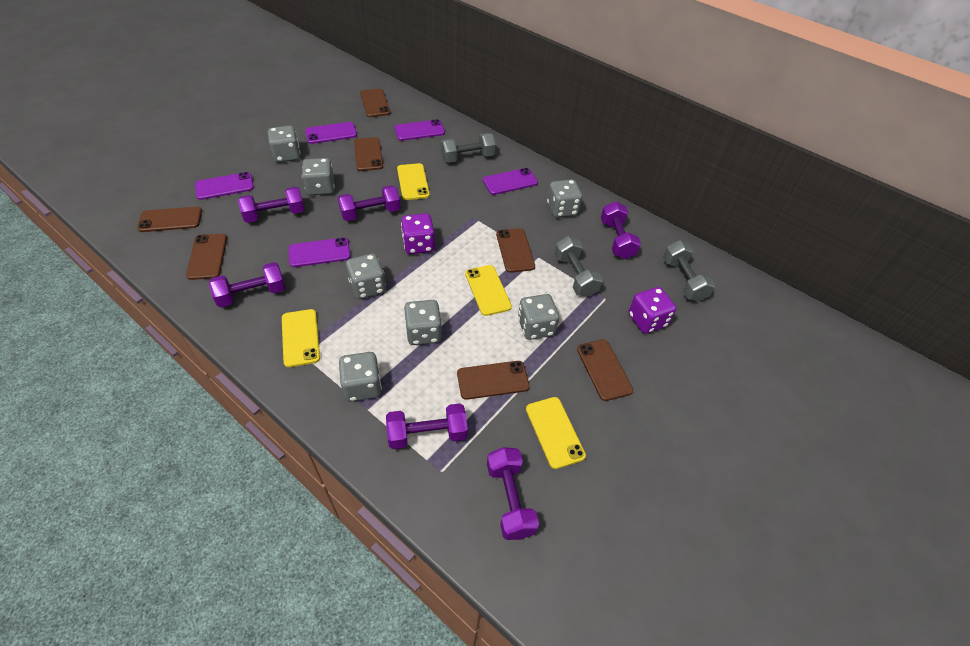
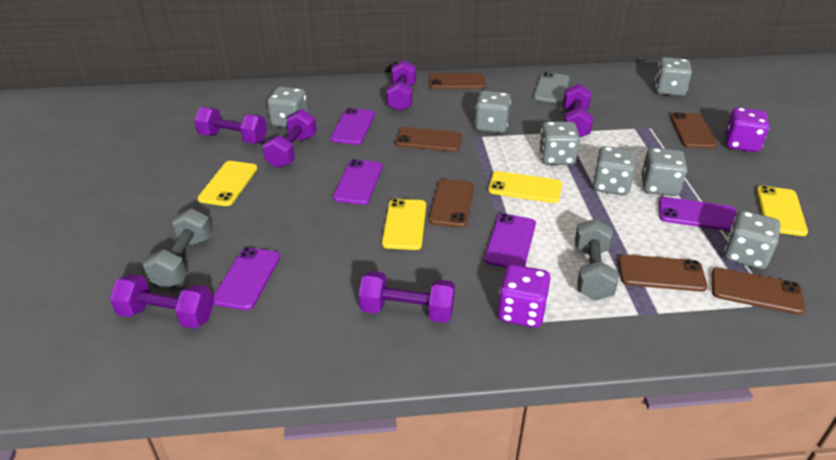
brown phone: 7 -> 6
grey dumbbell: 3 -> 2
grey phone: 0 -> 1

